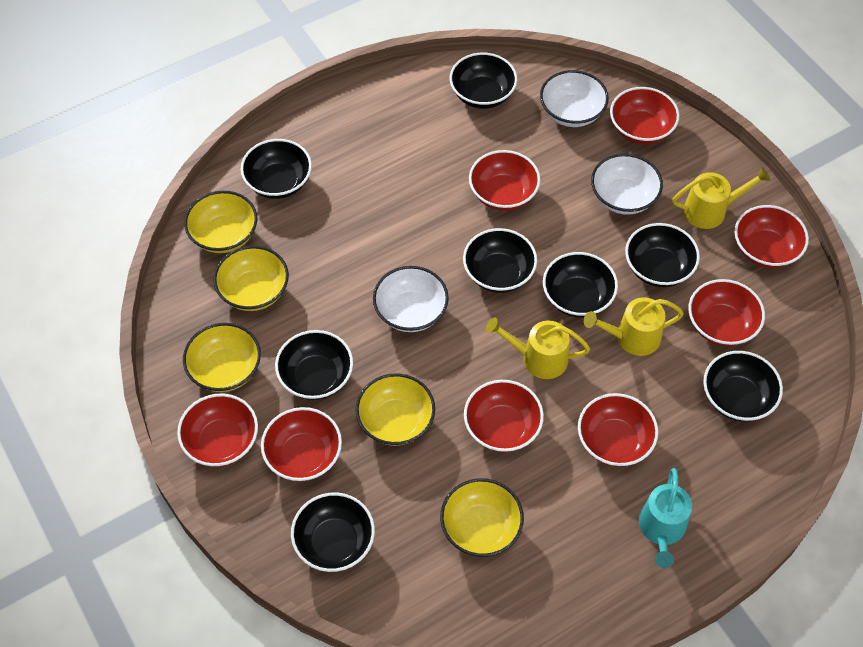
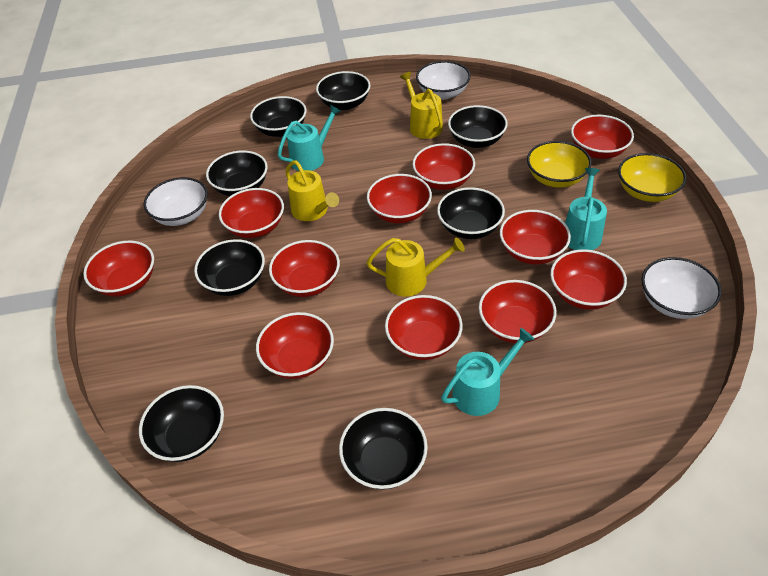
red bowl: 8 -> 11
turquoise watering can: 1 -> 3
yellow bowl: 5 -> 2

